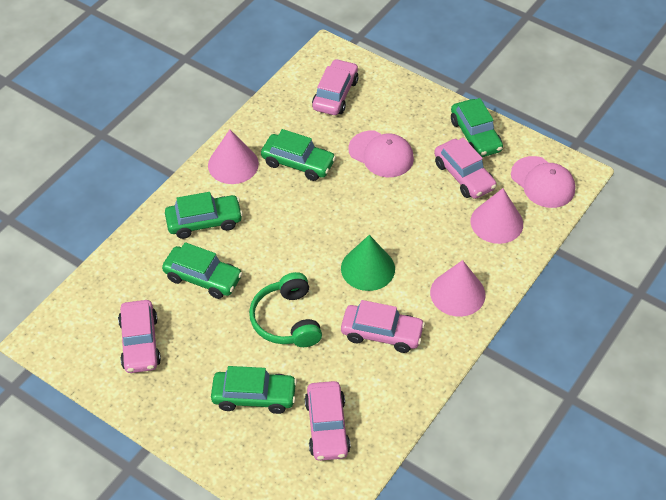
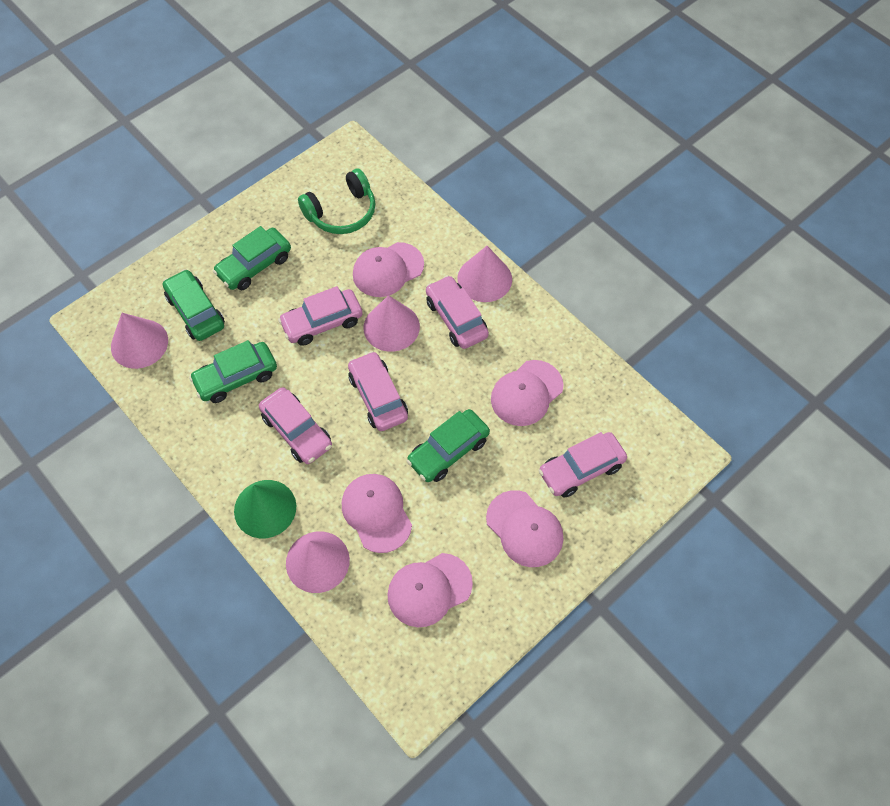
green car: 5 -> 4
pink cap: 2 -> 5
pink cone: 3 -> 4

